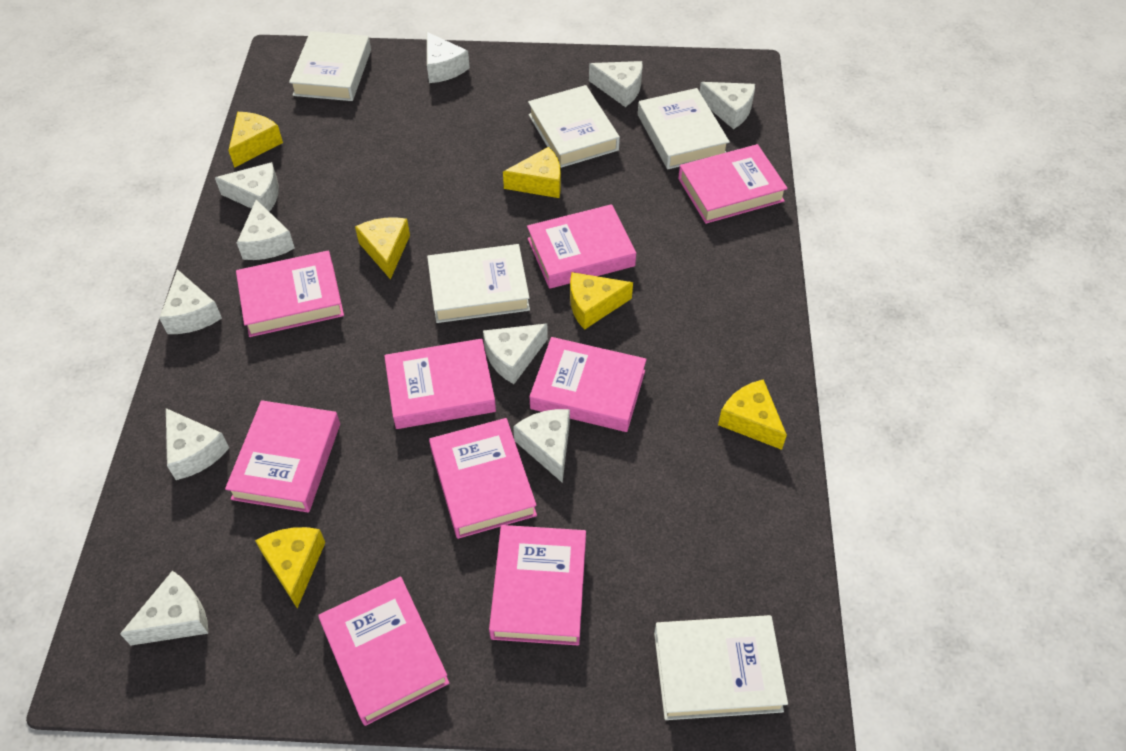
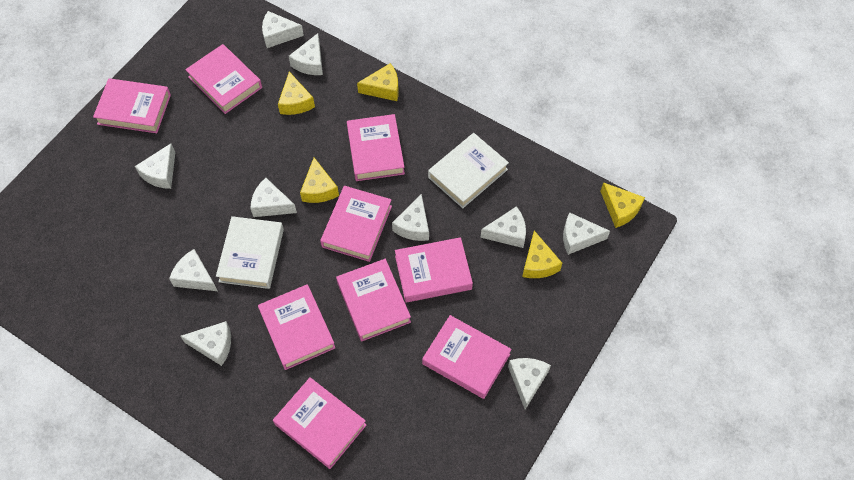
white book: 5 -> 2
yellow cheese: 6 -> 5

